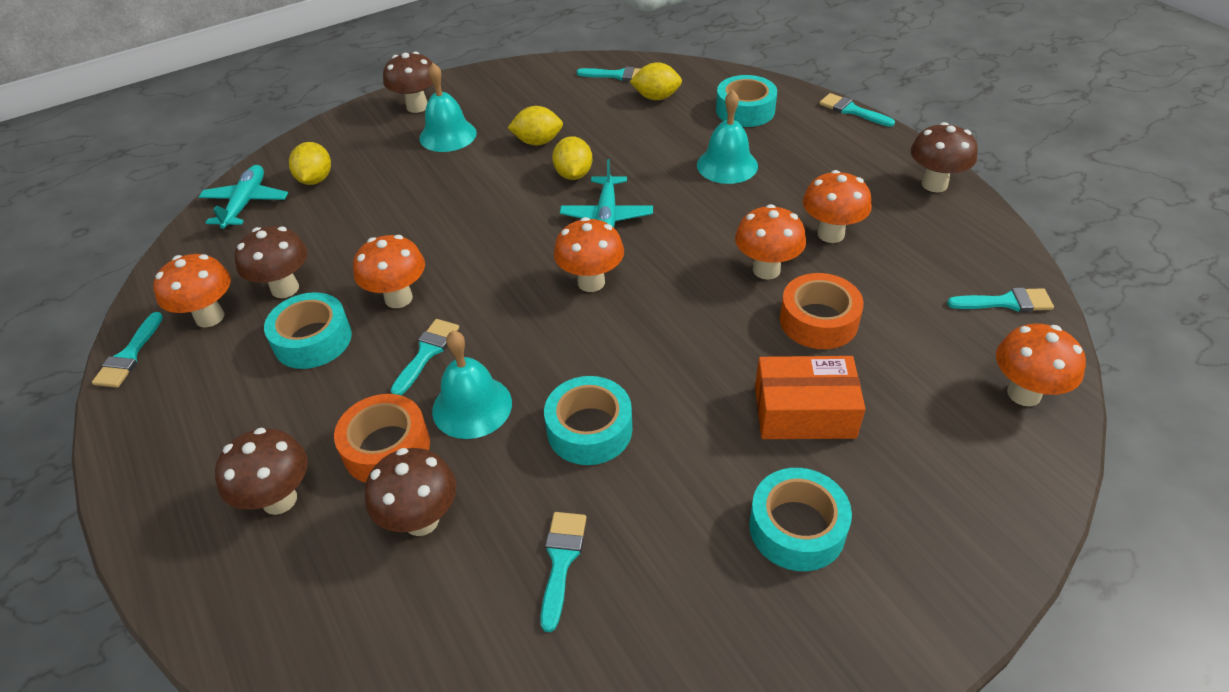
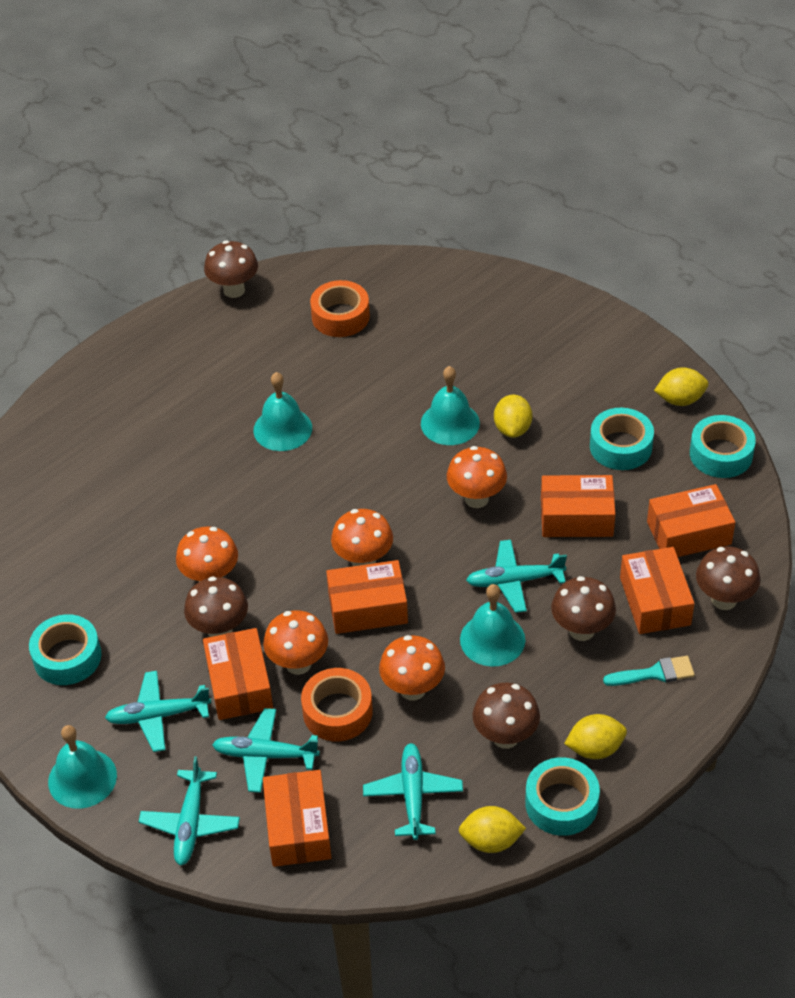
orange box: 1 -> 6
orange mushroom: 6 -> 5
turquoise bell: 3 -> 4
turquoise brush: 6 -> 1
turquoise plane: 2 -> 5

